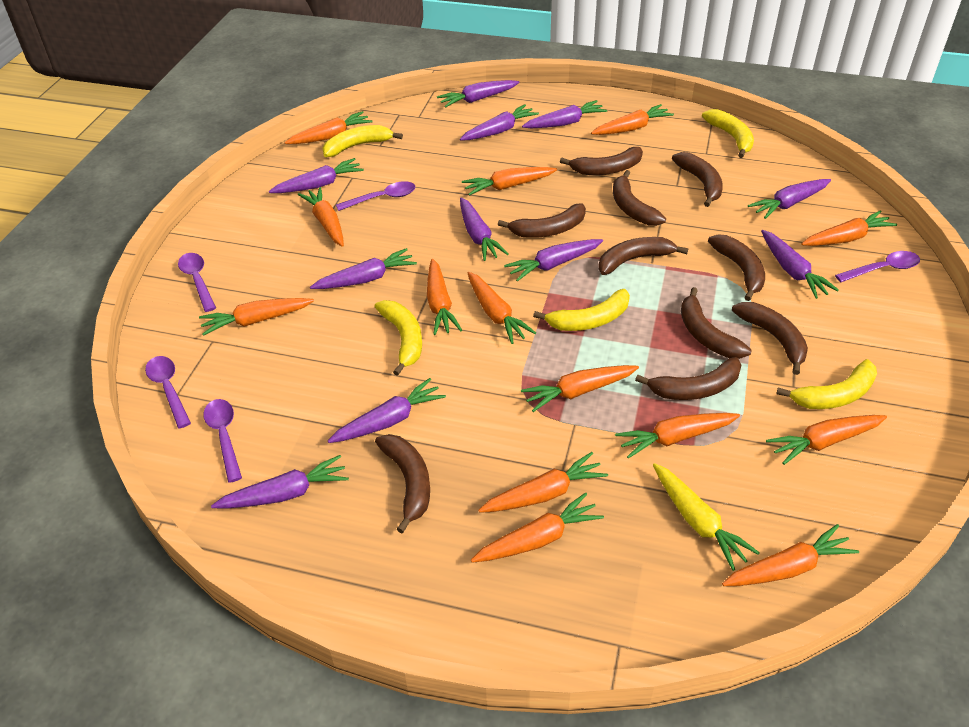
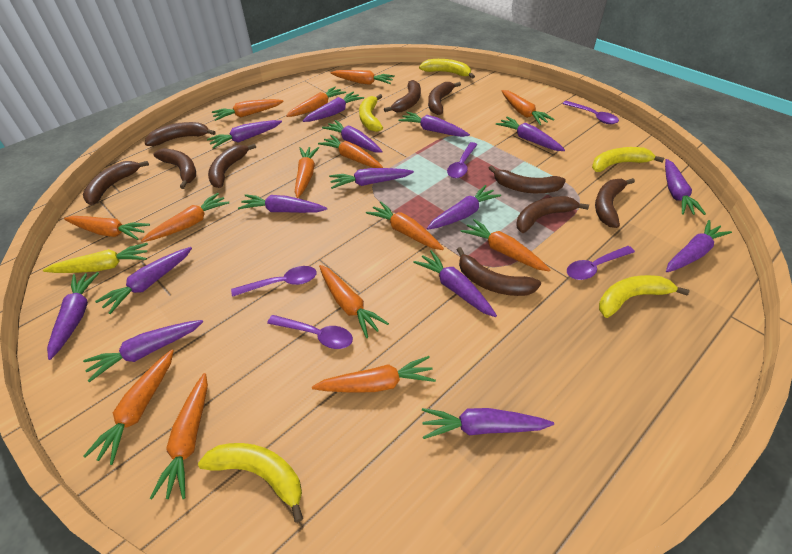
purple carrot: 11 -> 15

